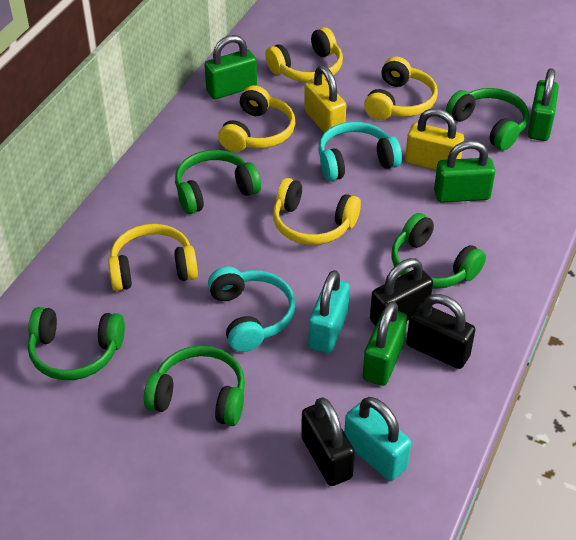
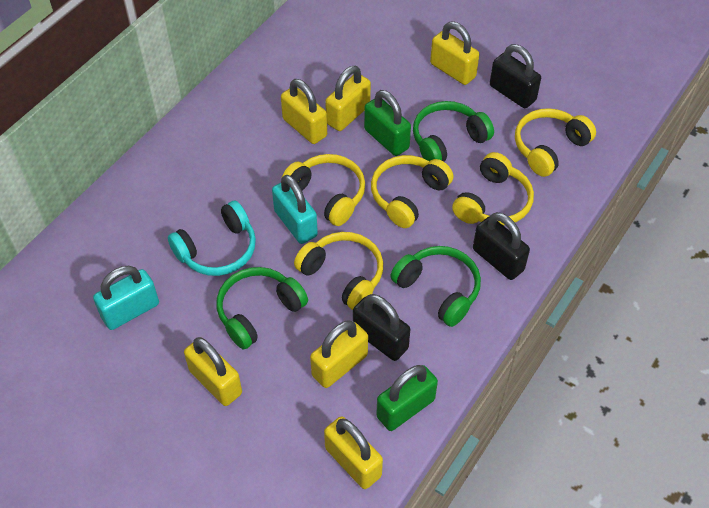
green headphones: 5 -> 3
green padlock: 4 -> 2
turquoise headphones: 2 -> 1
yellow padlock: 2 -> 6

